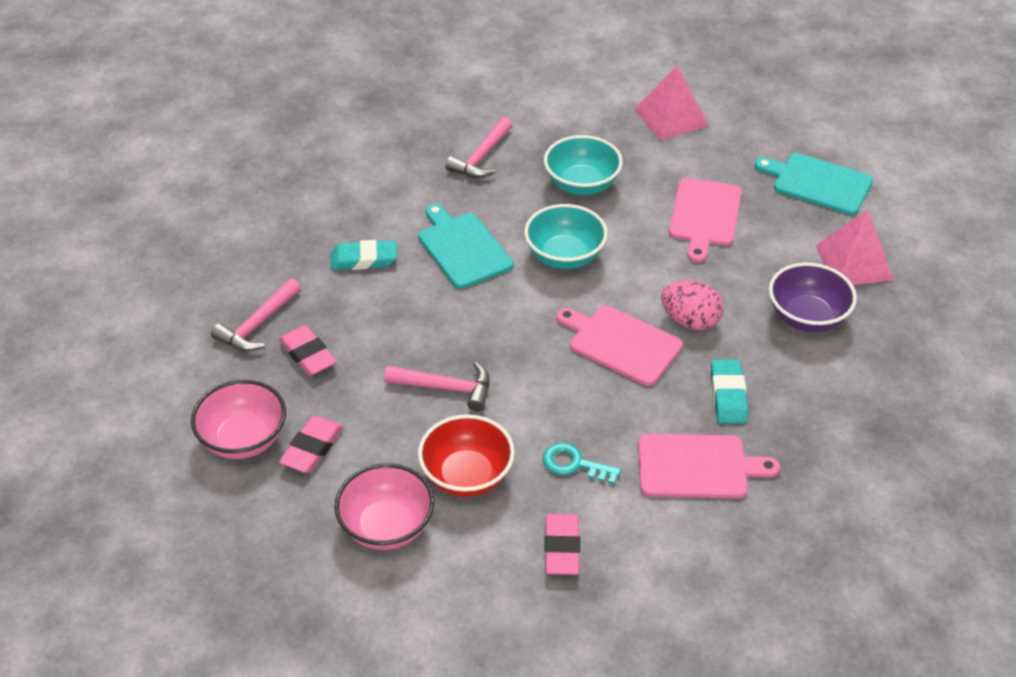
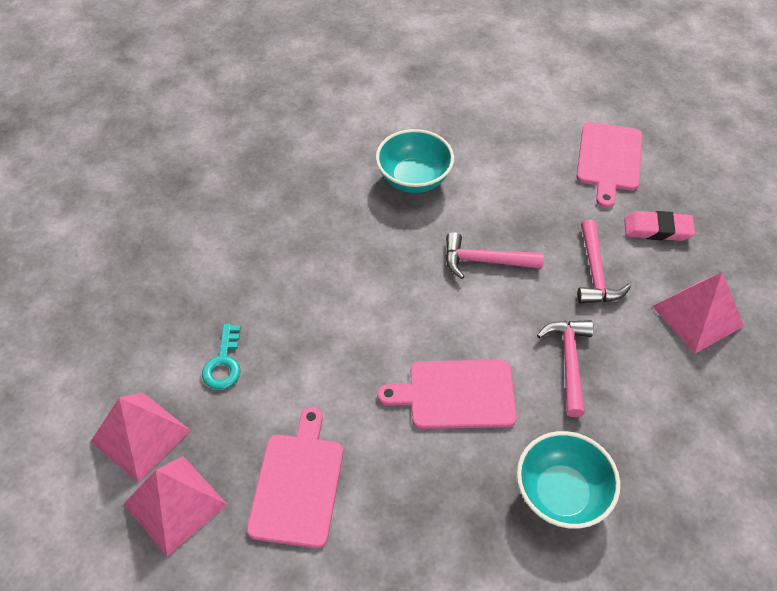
pink bowl: 2 -> 0
pink egg: 1 -> 0
pink eraser: 3 -> 1
pink pyramid: 2 -> 3
purple bowl: 1 -> 0
red bowl: 1 -> 0
turquoise cutting board: 2 -> 0
turquoise eraser: 2 -> 0

